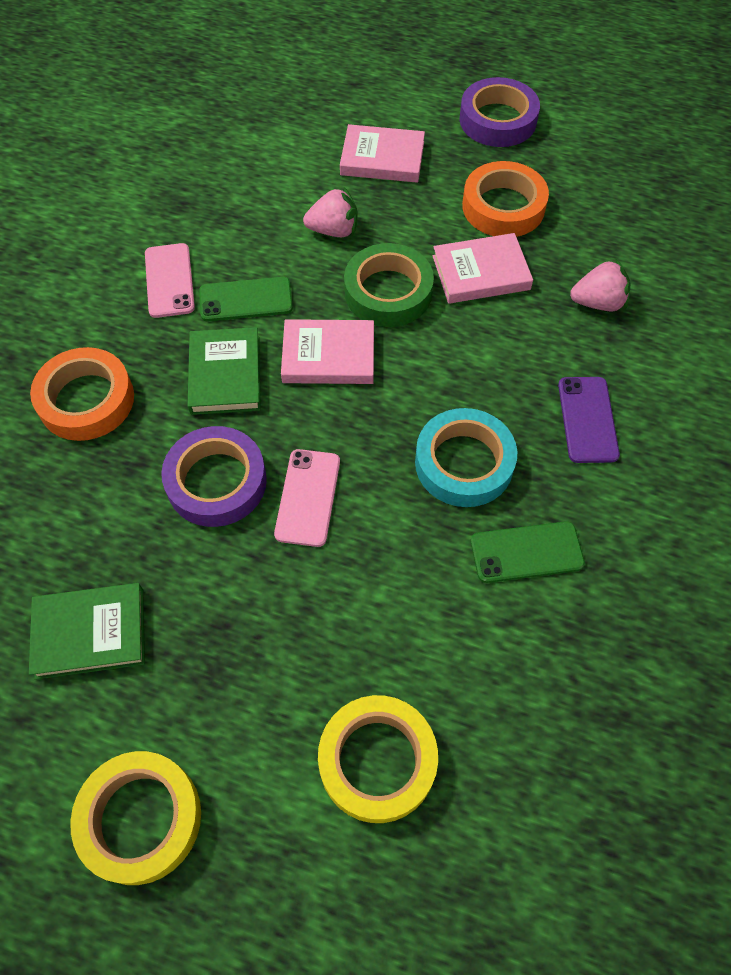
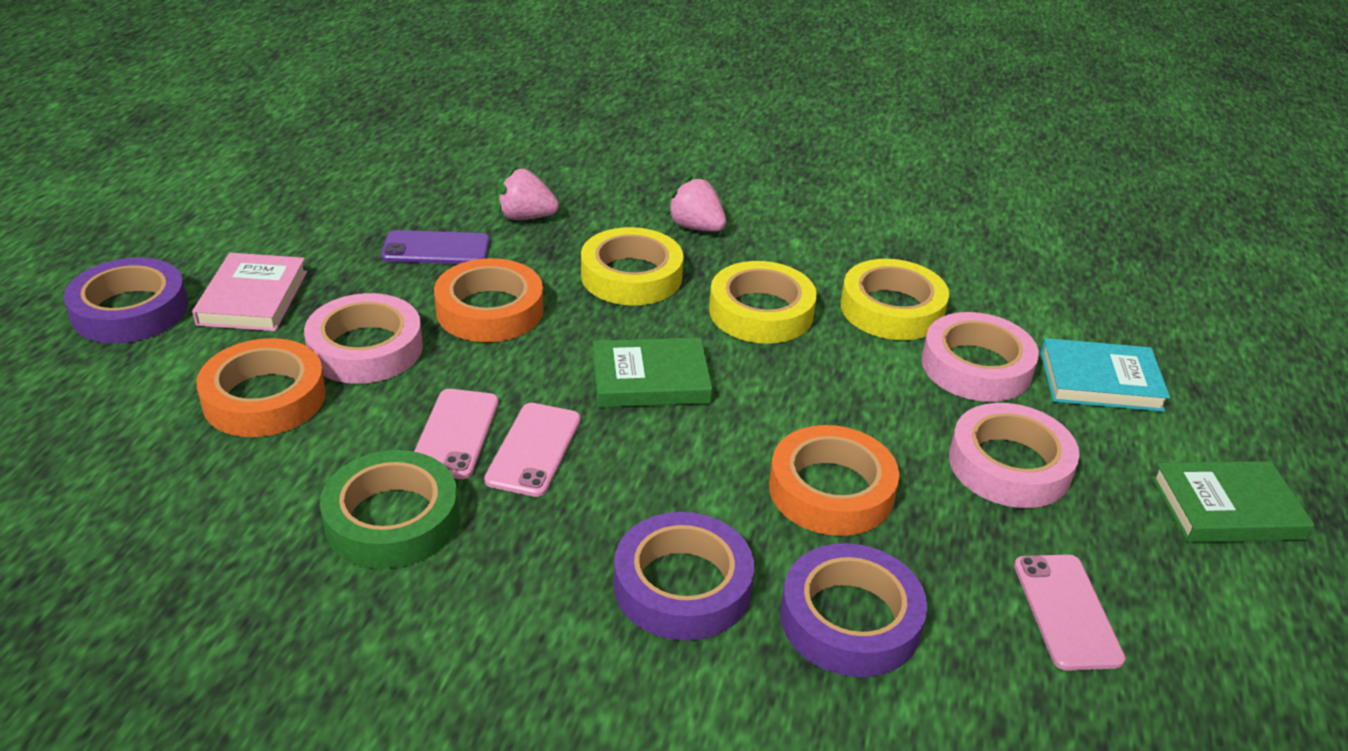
green phone: 2 -> 0
orange tape: 2 -> 3
pink book: 3 -> 1
pink phone: 2 -> 3
pink tape: 0 -> 3
purple tape: 2 -> 3
turquoise book: 0 -> 1
turquoise tape: 1 -> 0
yellow tape: 2 -> 3

